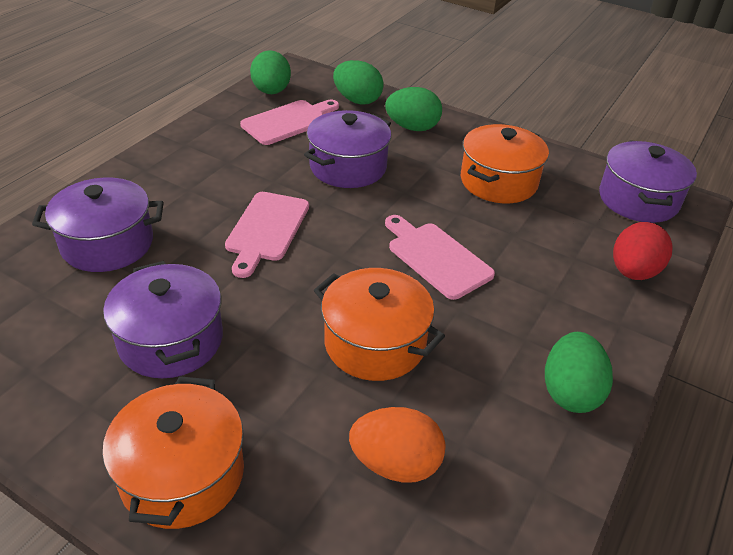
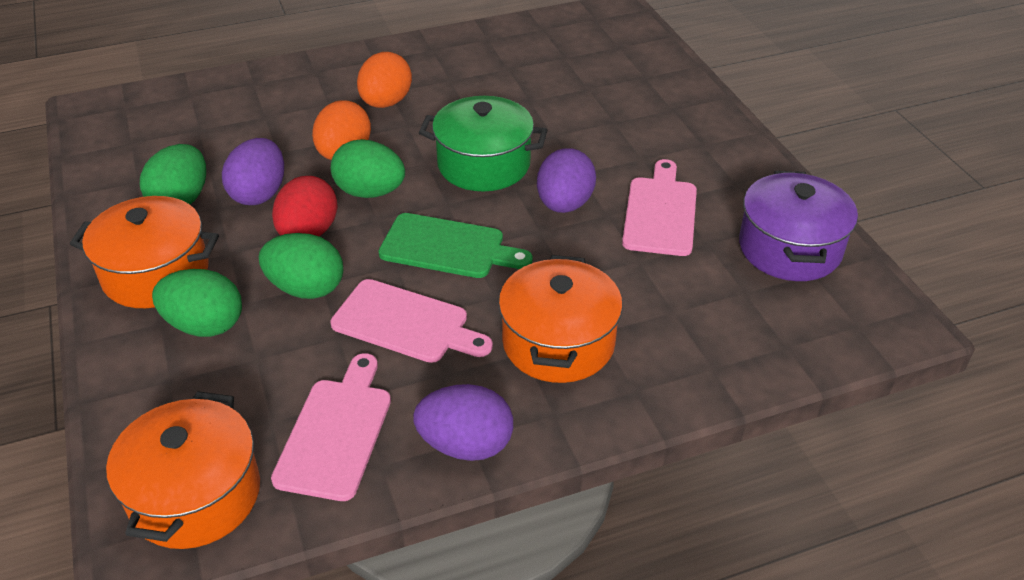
green cutting board: 0 -> 1
green pot: 0 -> 1
orange egg: 1 -> 2
purple egg: 0 -> 3
purple pot: 4 -> 1

